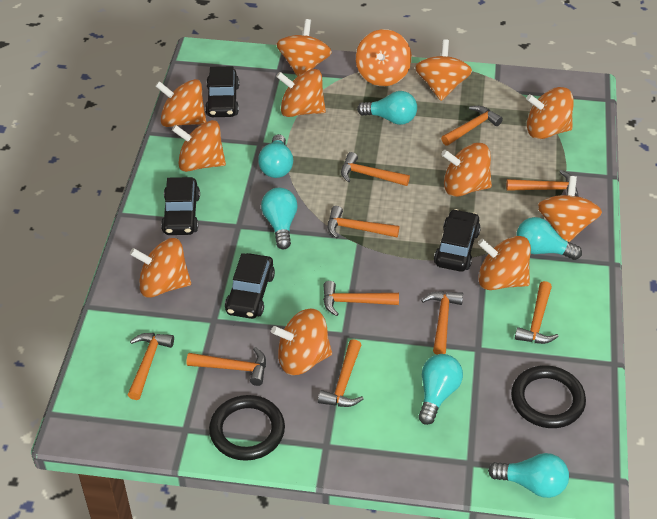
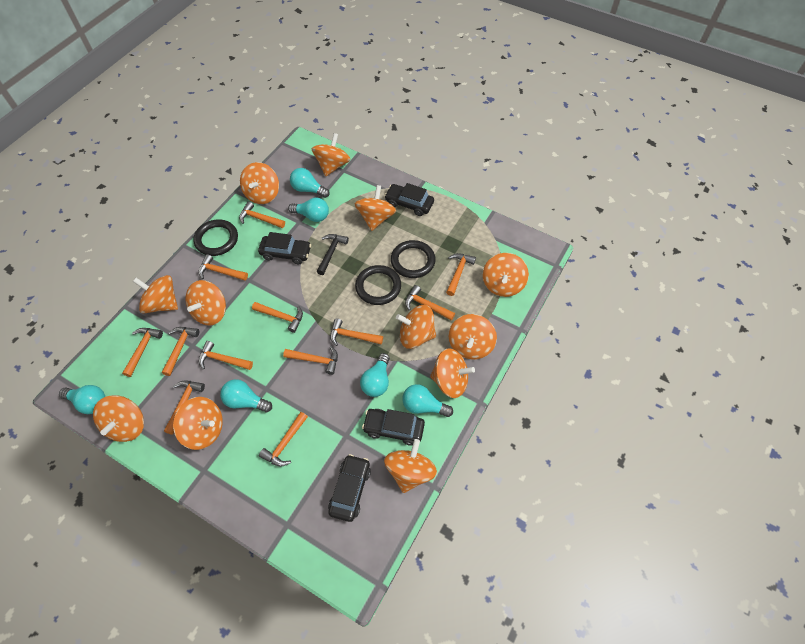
black hammer: 0 -> 1
black ring: 2 -> 3
orange hammer: 10 -> 12

